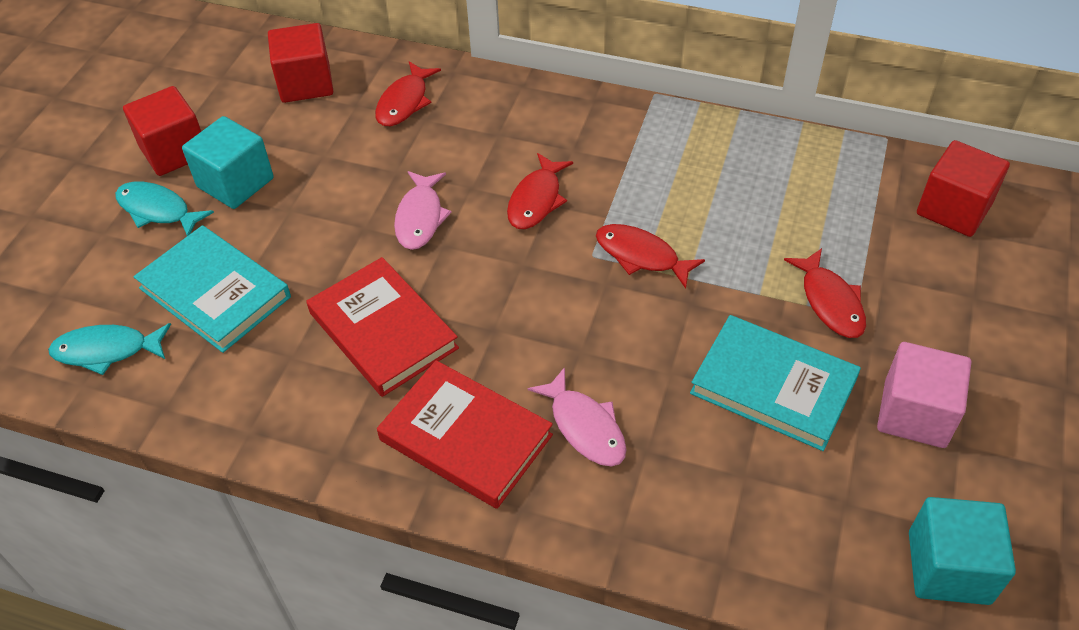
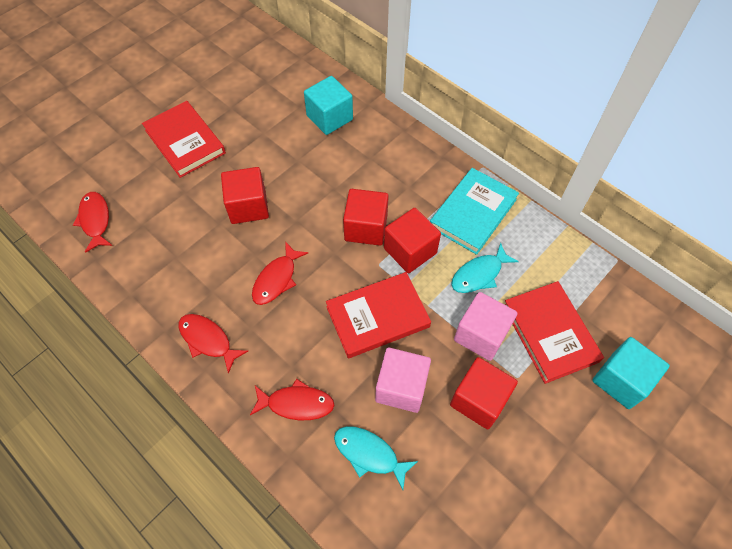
pink cube: 1 -> 2
pink fish: 2 -> 0
red book: 2 -> 3
red cube: 3 -> 4
turquoise book: 2 -> 1

